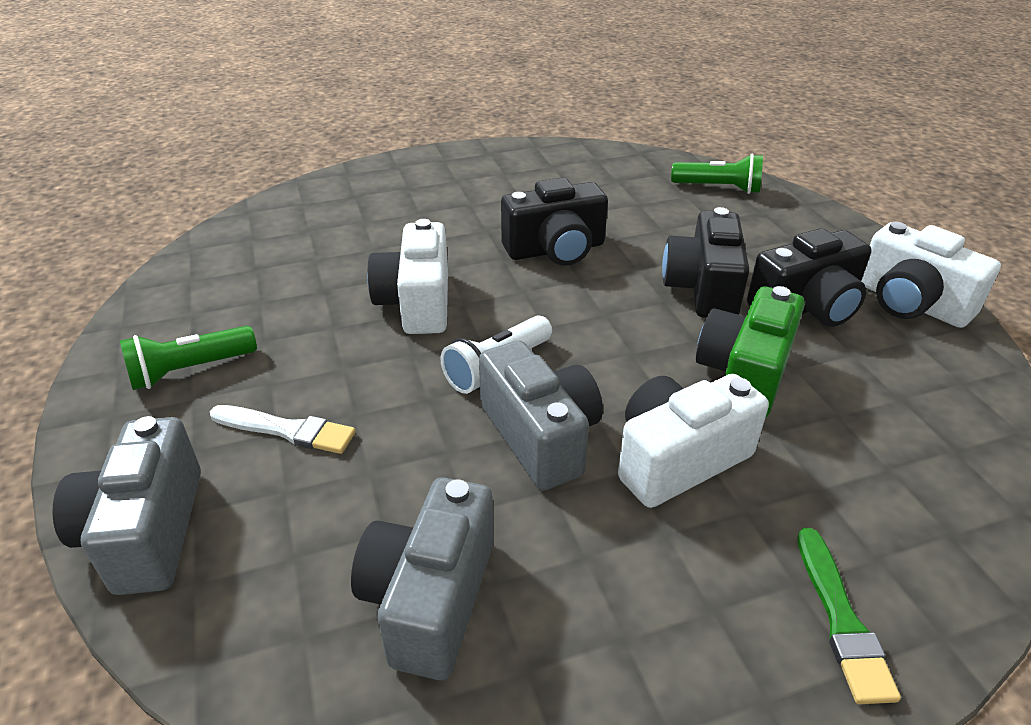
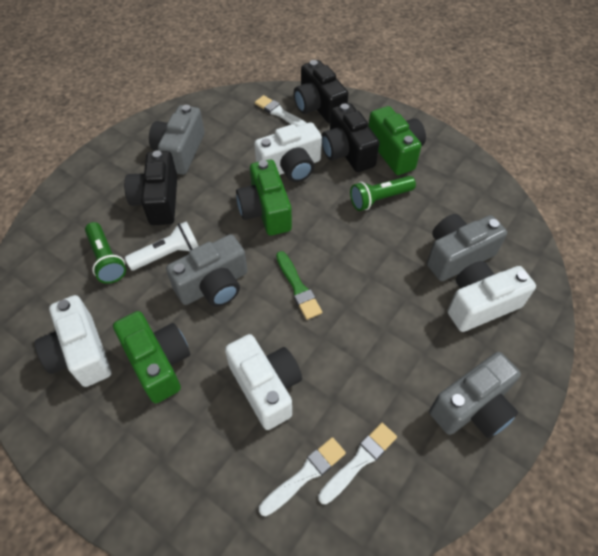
green camera: 1 -> 3
grey camera: 3 -> 4
white brush: 1 -> 3
white camera: 3 -> 4

